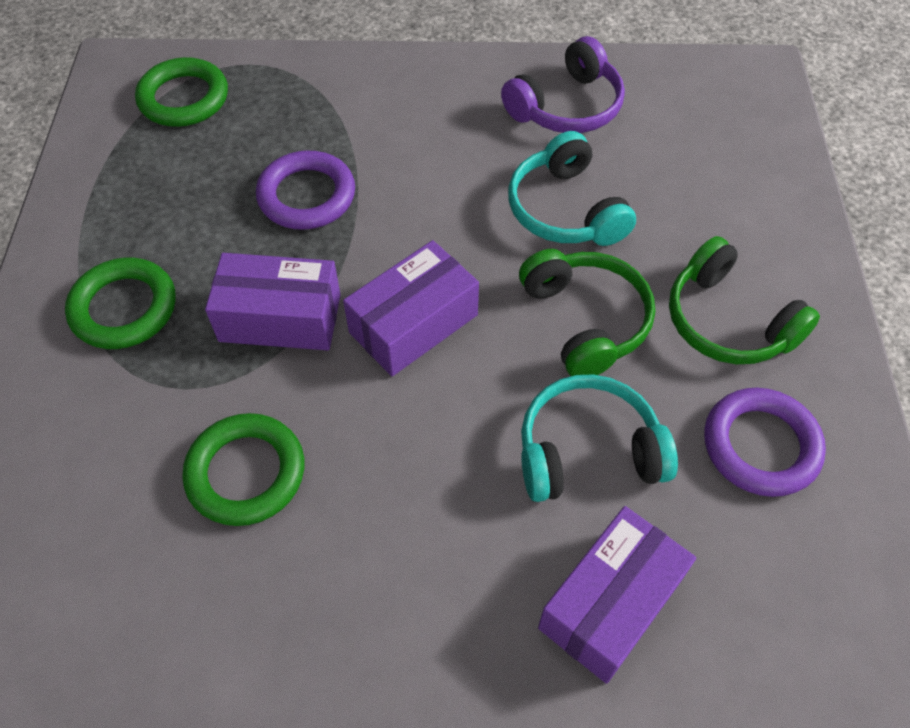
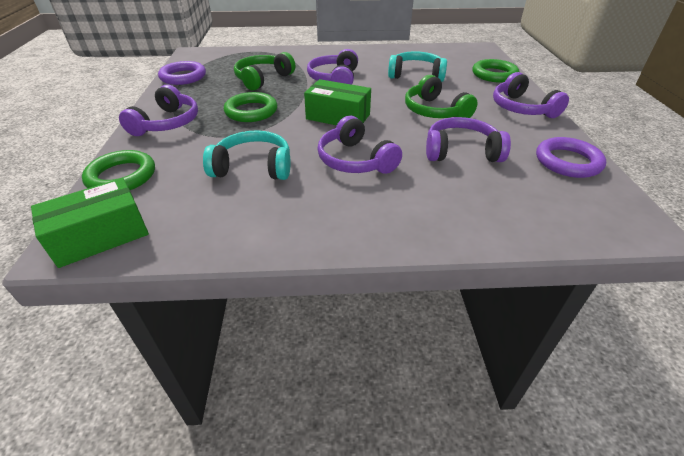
green box: 0 -> 2
purple box: 3 -> 0
purple headphones: 1 -> 5

